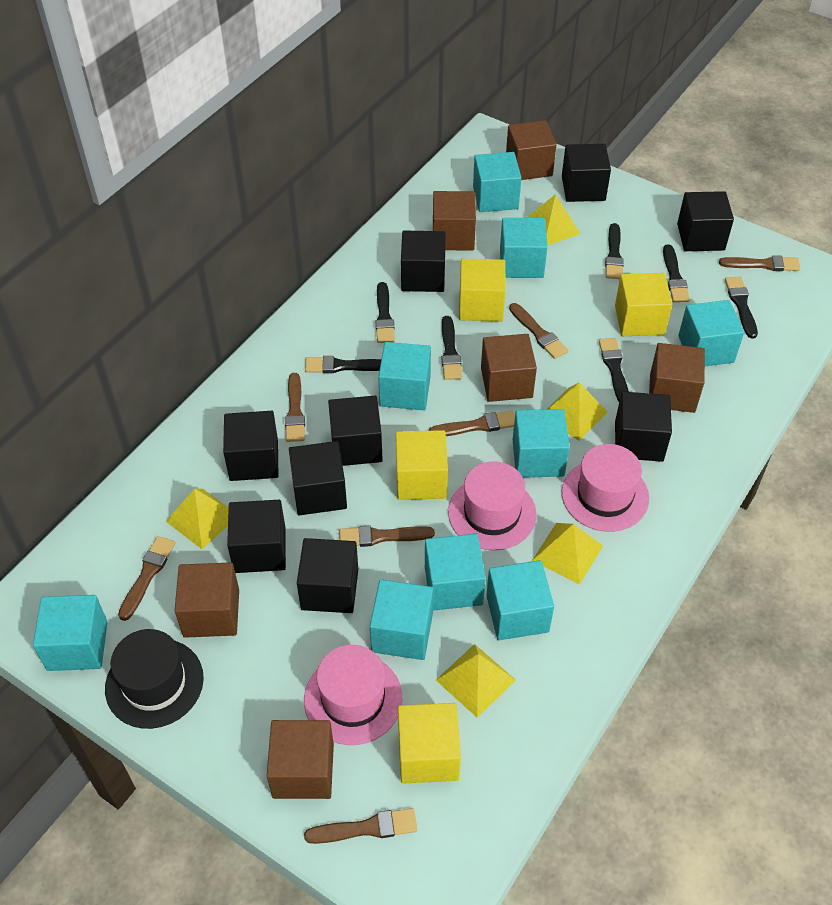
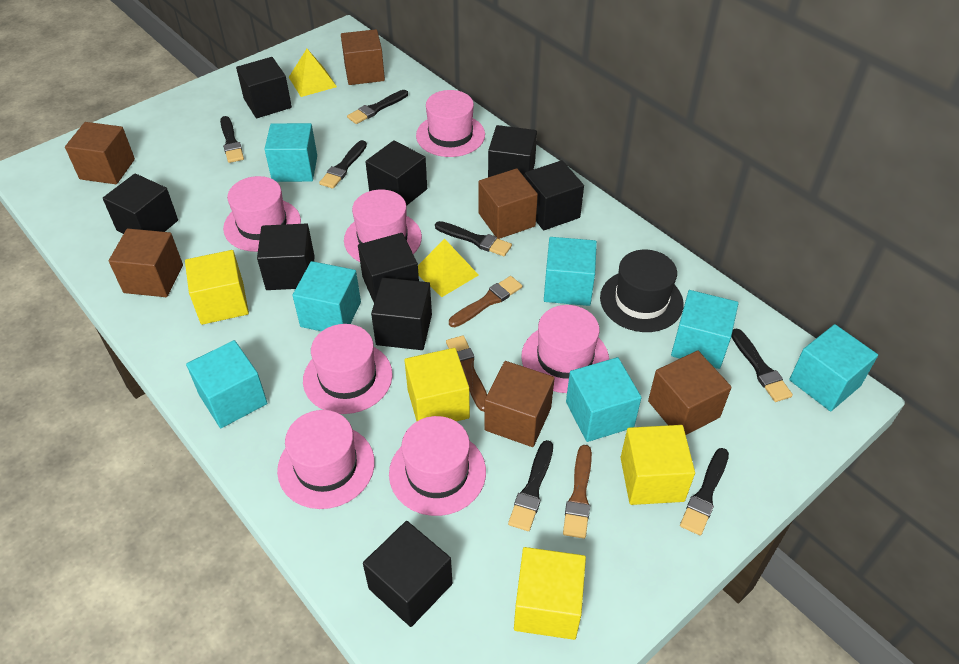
brown brush: 7 -> 3
pink hat: 3 -> 7
turquoise cube: 9 -> 7
yellow pyramid: 5 -> 2

